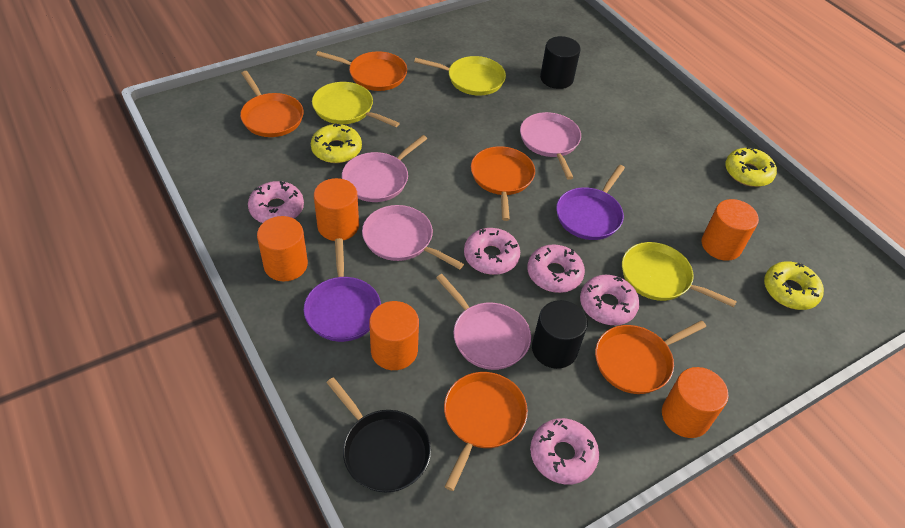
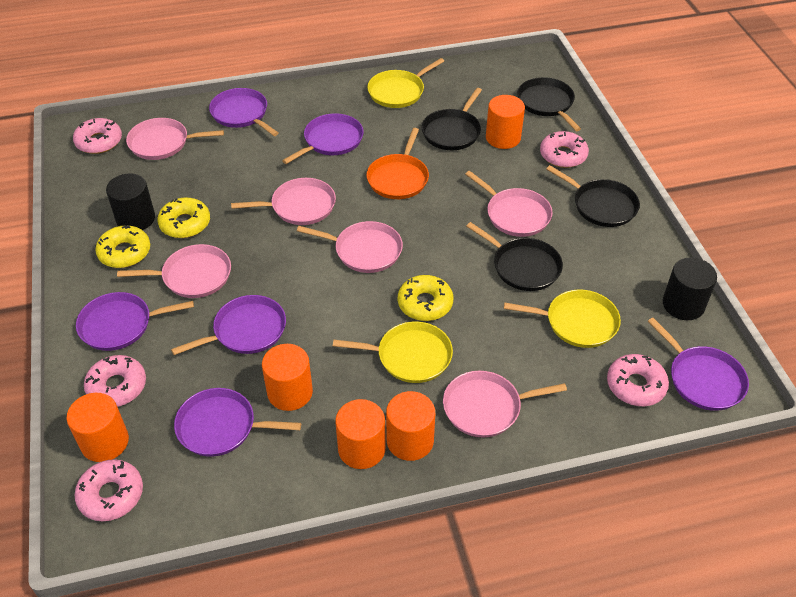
black pan: 1 -> 4
orange pan: 5 -> 1
pink pan: 4 -> 6
purple pan: 2 -> 6

